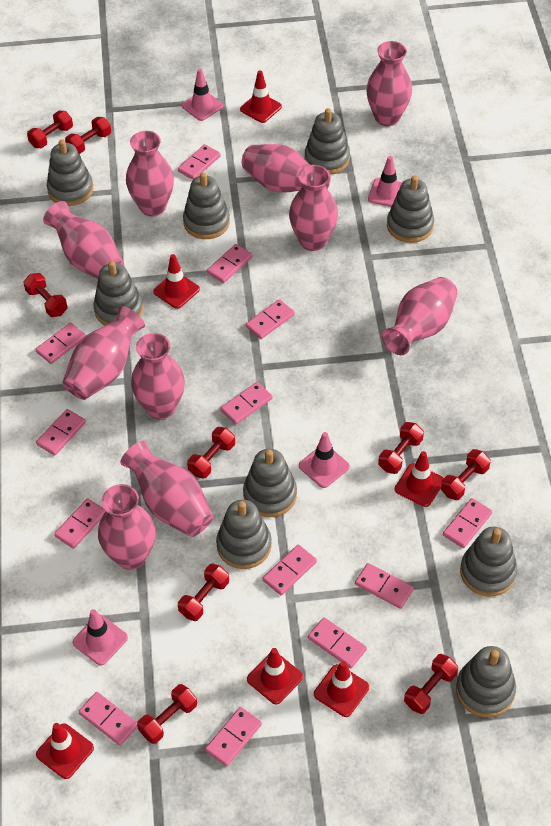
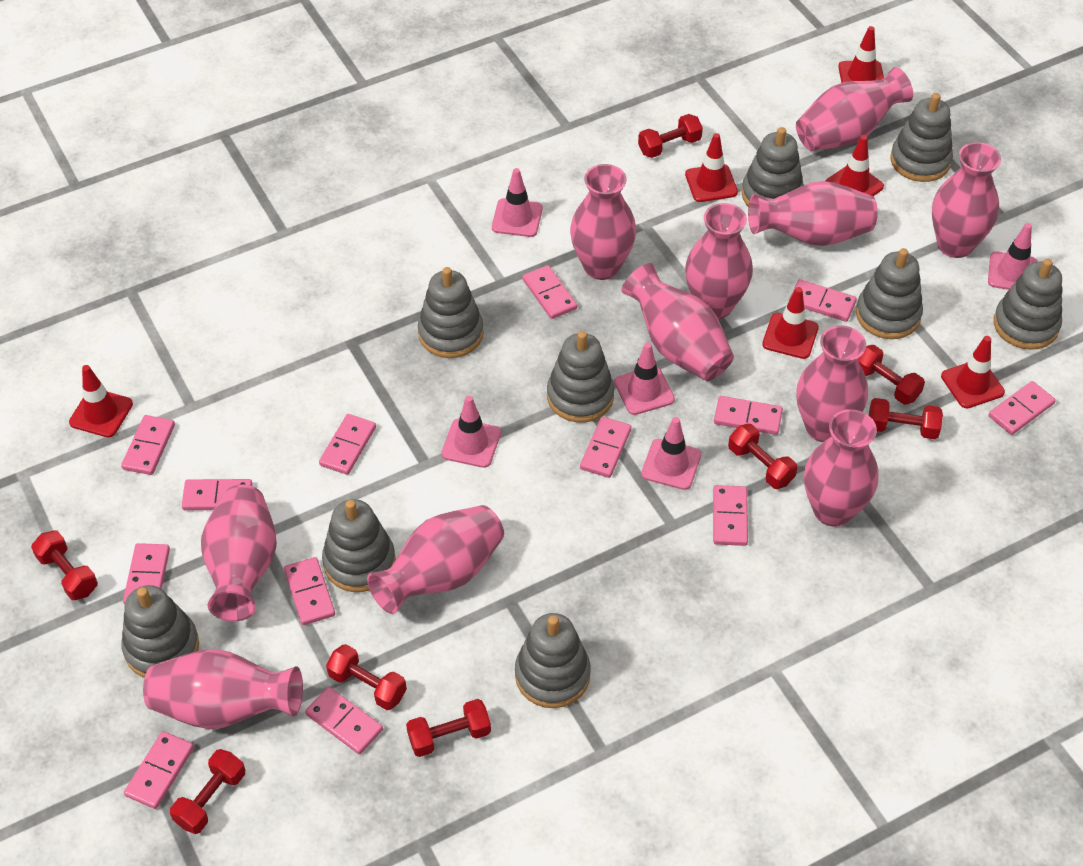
pink traffic cone: 4 -> 5
pink vase: 10 -> 11
red dumbbell: 9 -> 8

